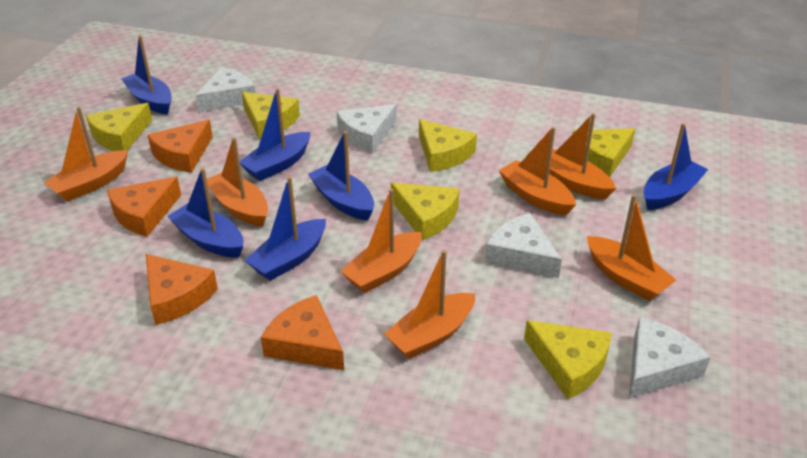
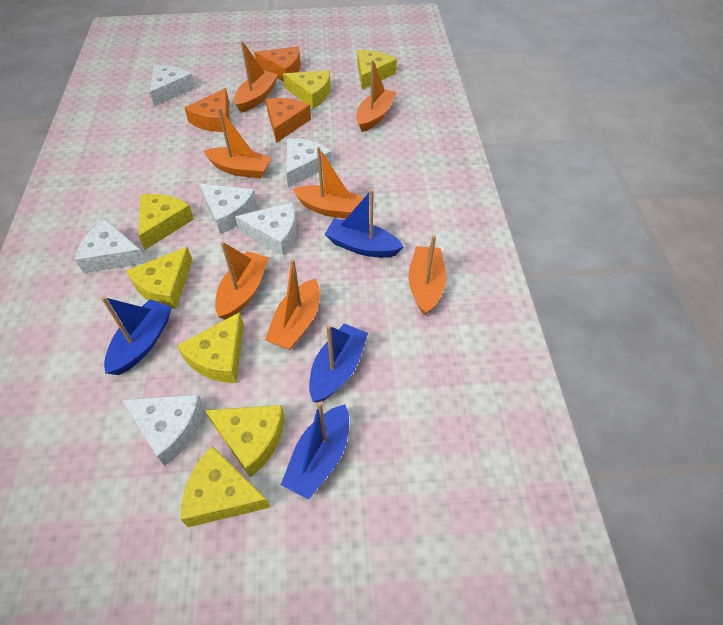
blue boat: 6 -> 4
orange cheese: 4 -> 3
white cheese: 4 -> 6
yellow cheese: 6 -> 7

